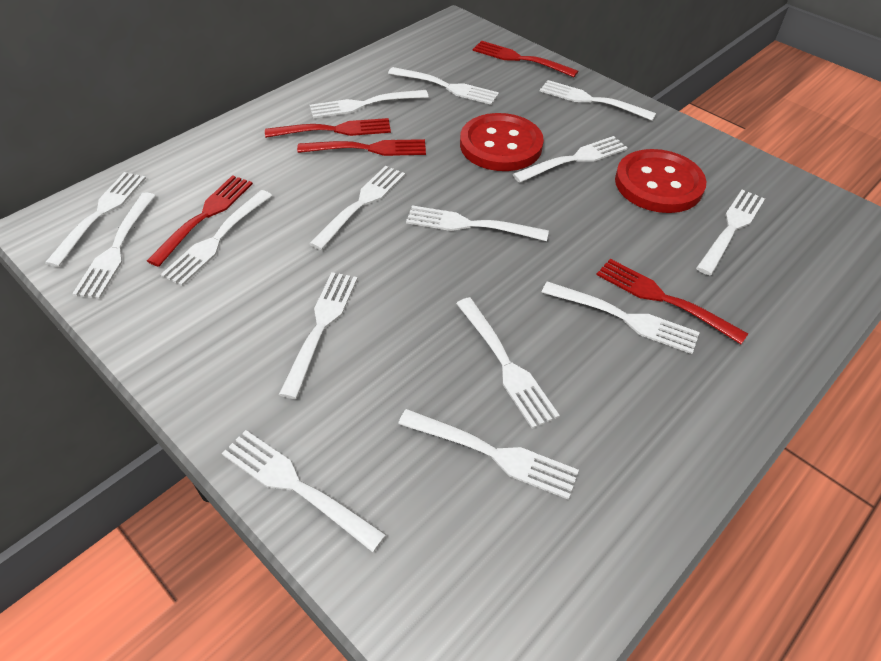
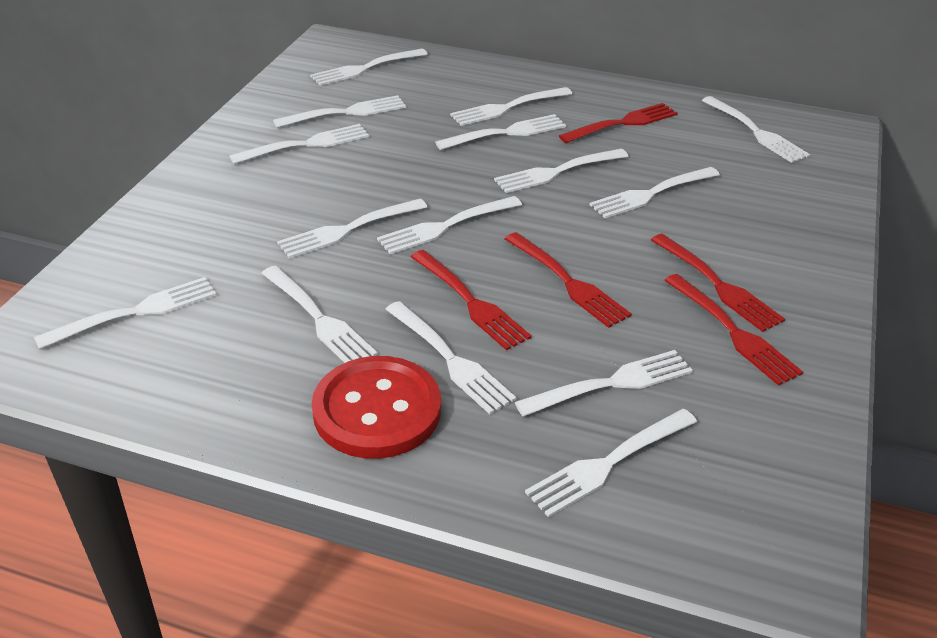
red button: 2 -> 1

